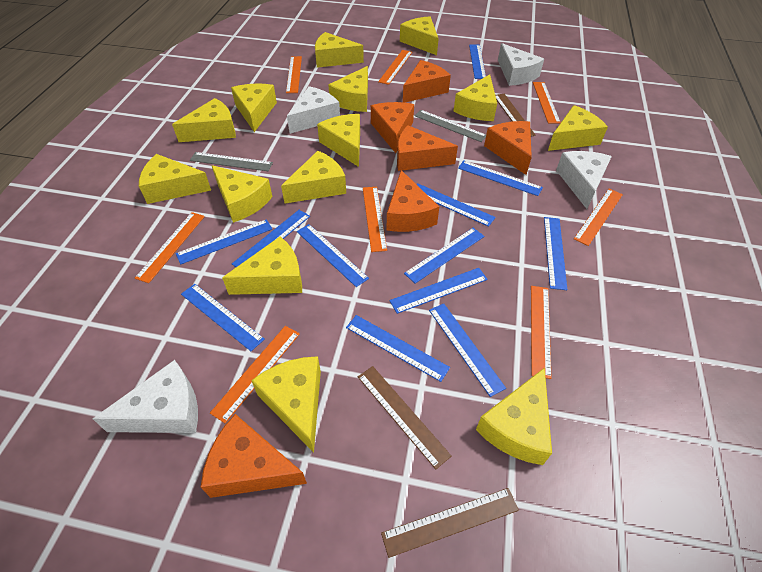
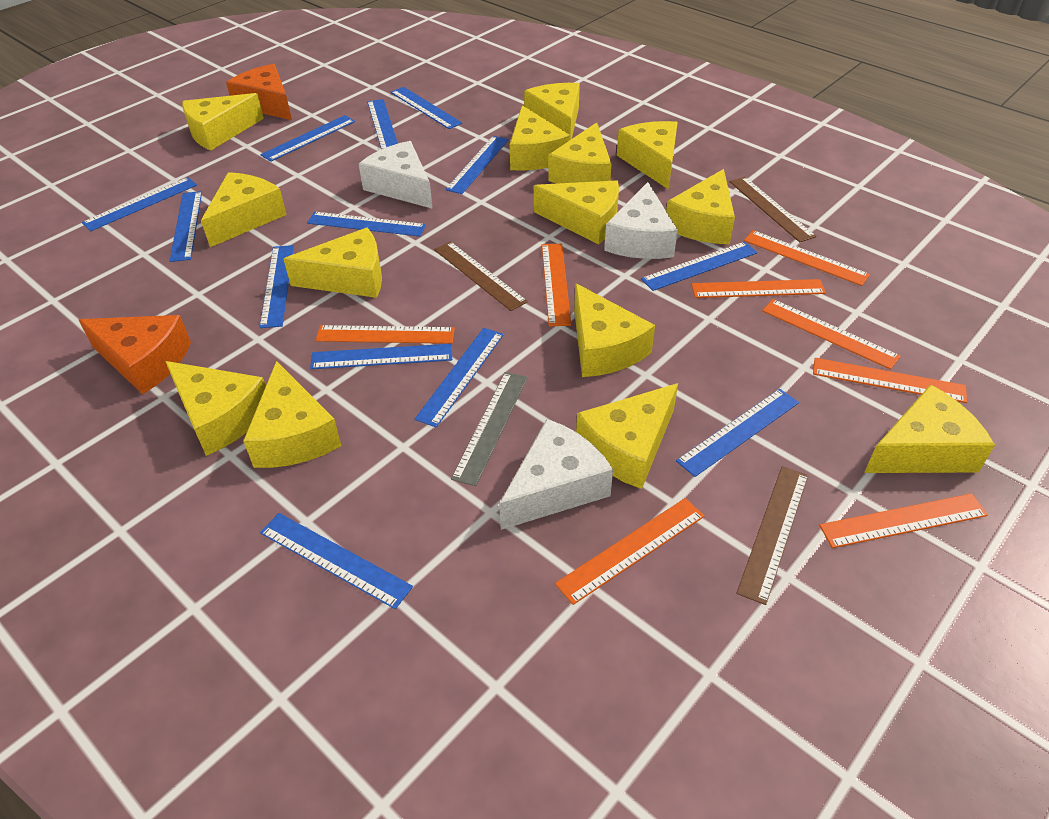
blue ruler: 12 -> 13
grey ruler: 2 -> 1
orange cheese: 6 -> 2
white cheese: 4 -> 3

